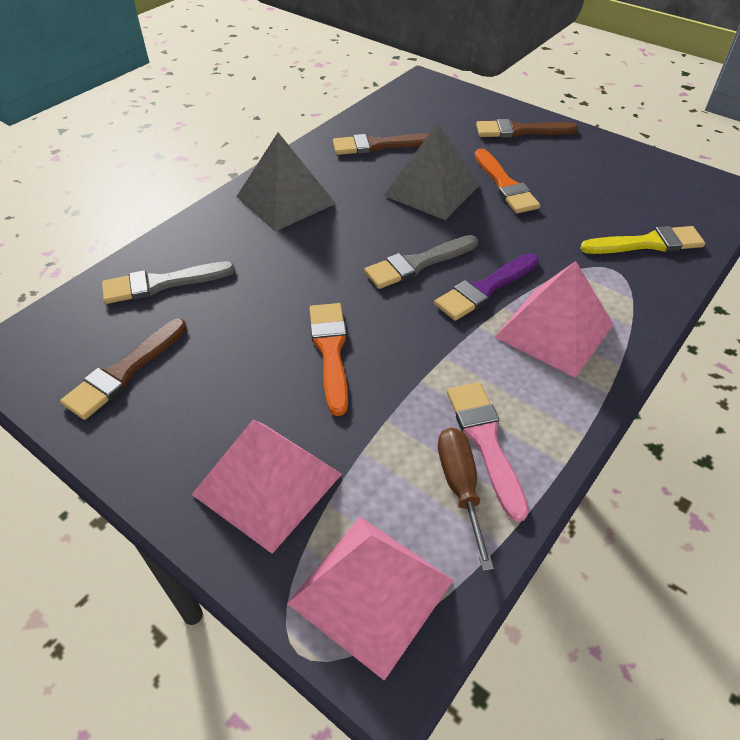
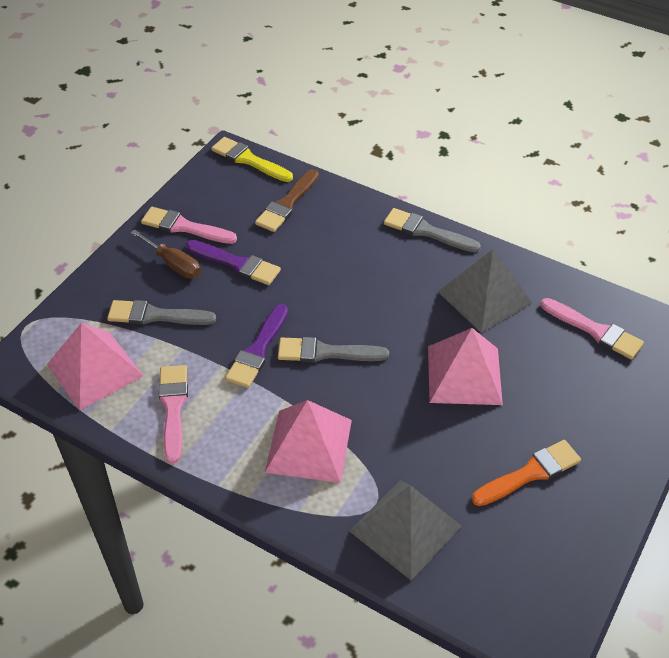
brown brush: 3 -> 1
grey brush: 2 -> 3
orange brush: 2 -> 1
pink brush: 1 -> 3
purple brush: 1 -> 2

